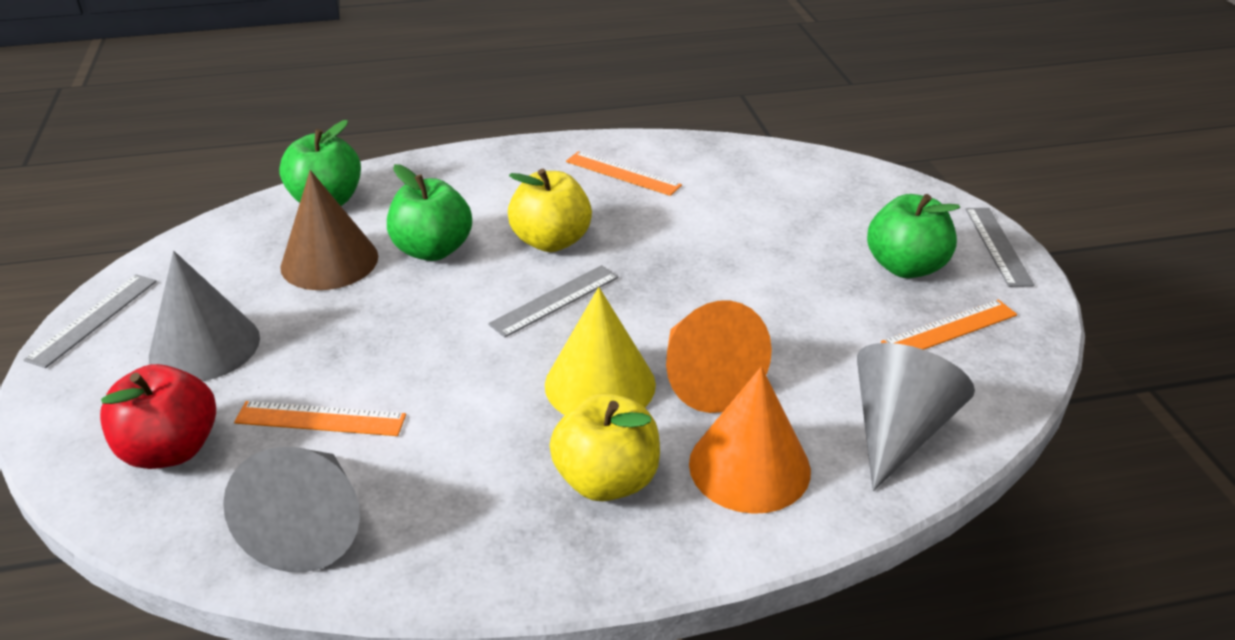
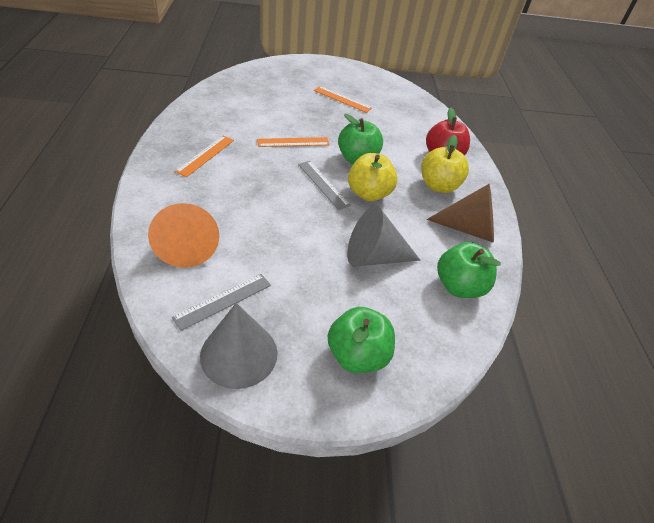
grey cone: 3 -> 2
grey ruler: 3 -> 2
orange cone: 2 -> 1
yellow cone: 1 -> 0

